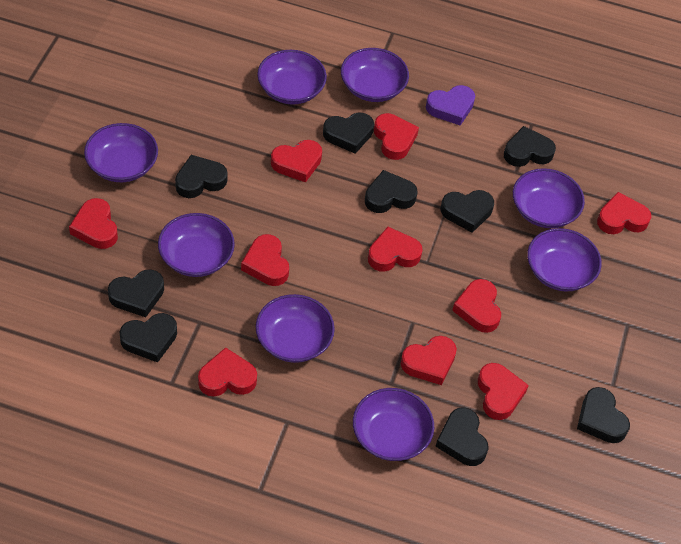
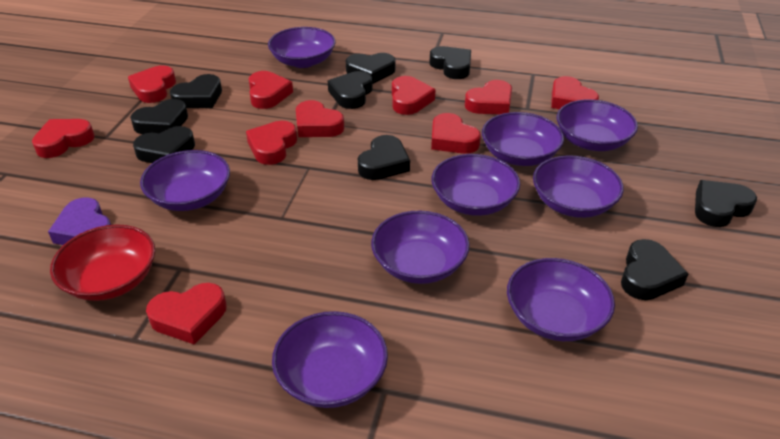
purple bowl: 8 -> 9
red bowl: 0 -> 1

